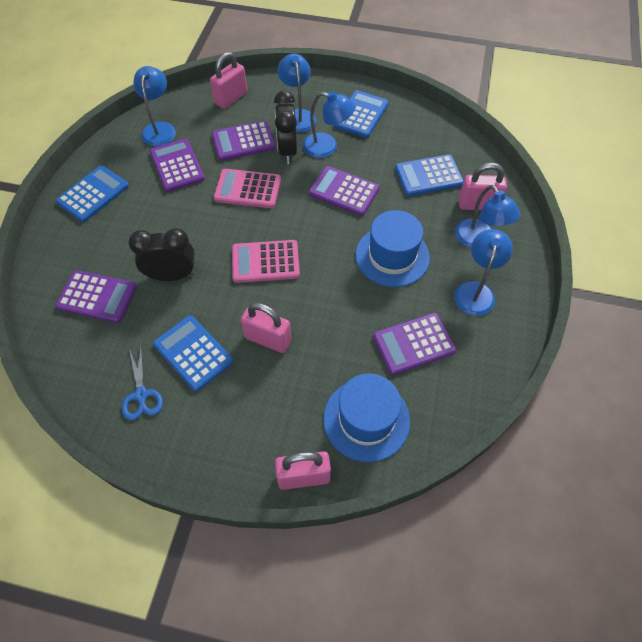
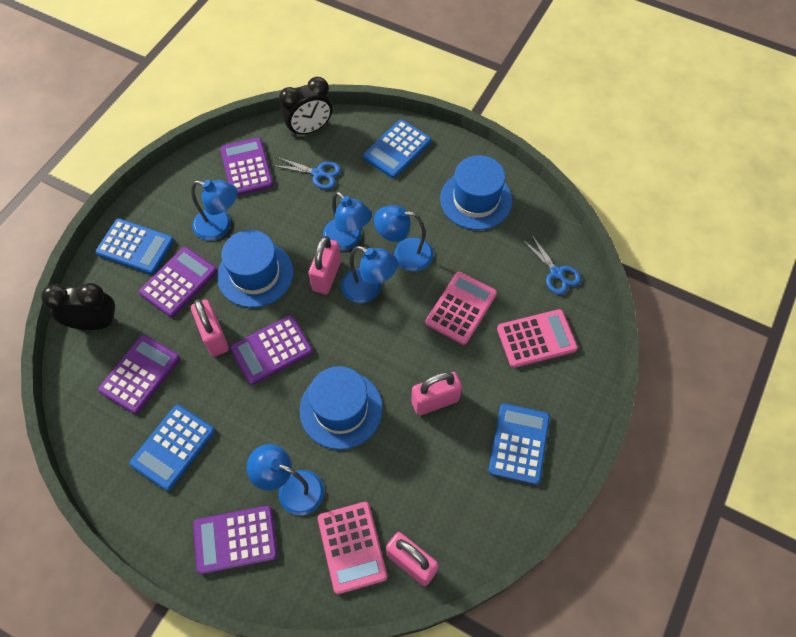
blue hat: 2 -> 3
blue scissors: 1 -> 2
pink calculator: 2 -> 3

